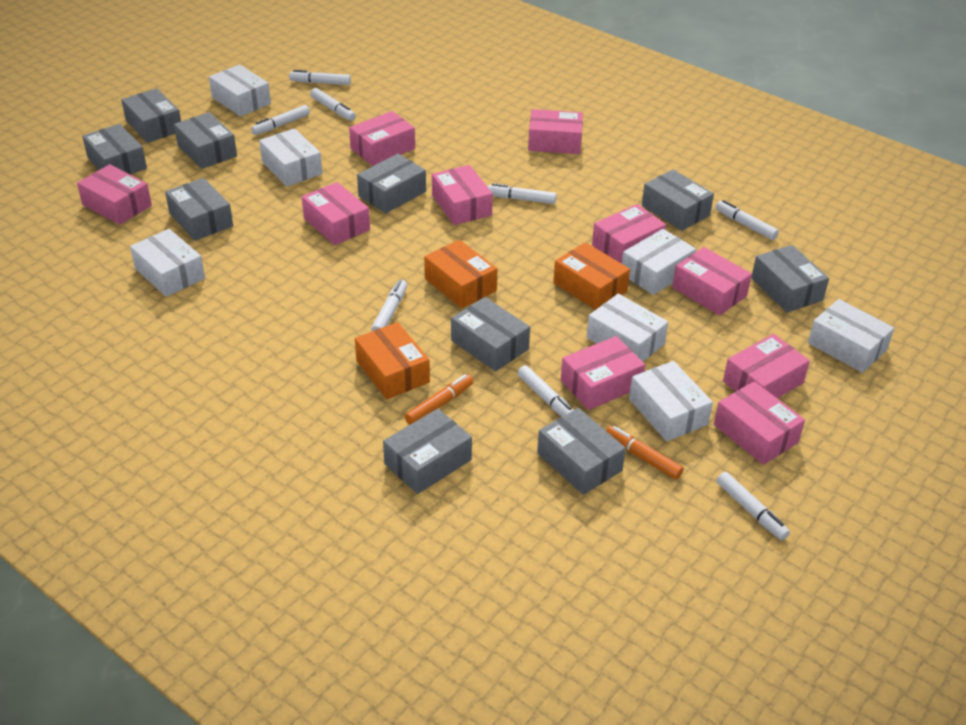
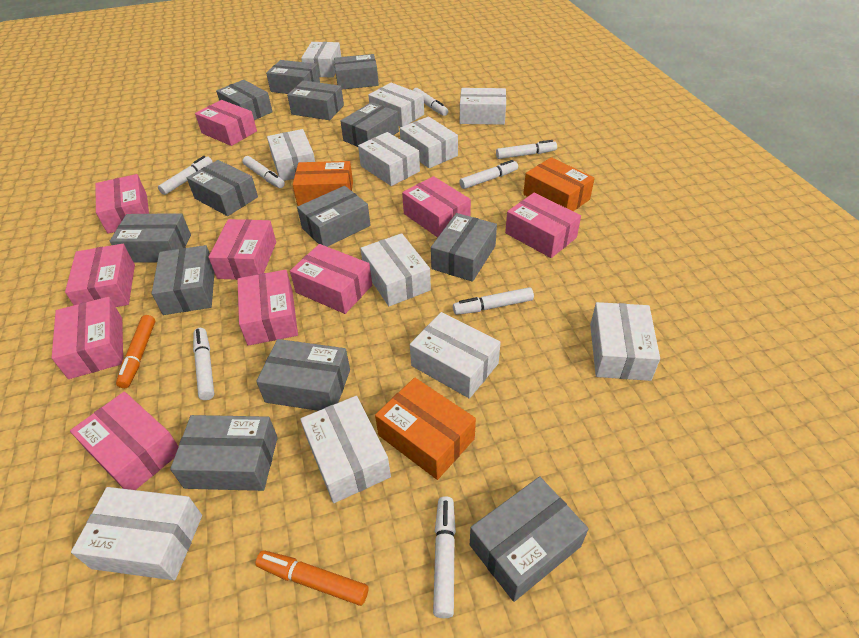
grey box: 10 -> 13
white box: 7 -> 11

